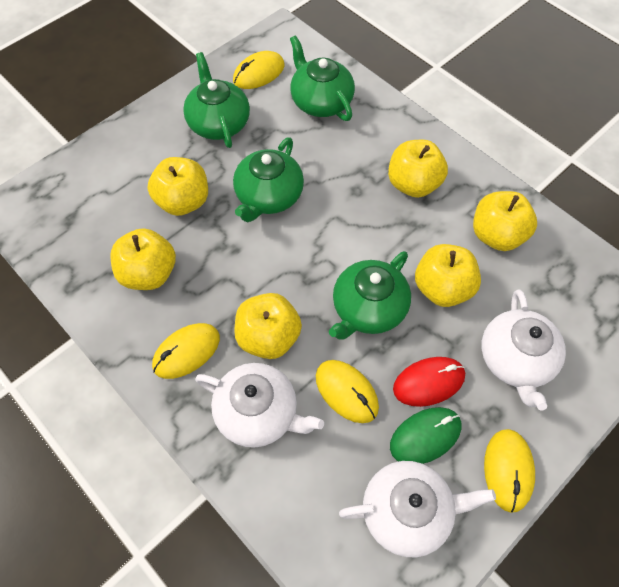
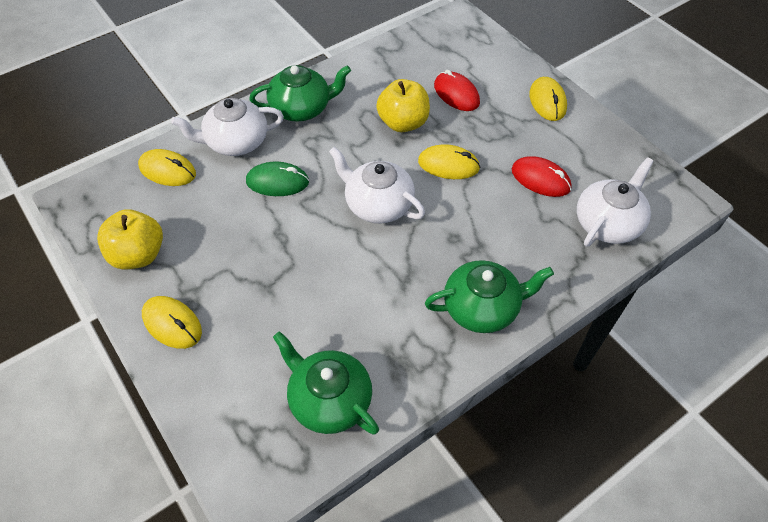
green teapot: 4 -> 3
red mouse: 1 -> 2
yellow apple: 6 -> 2

